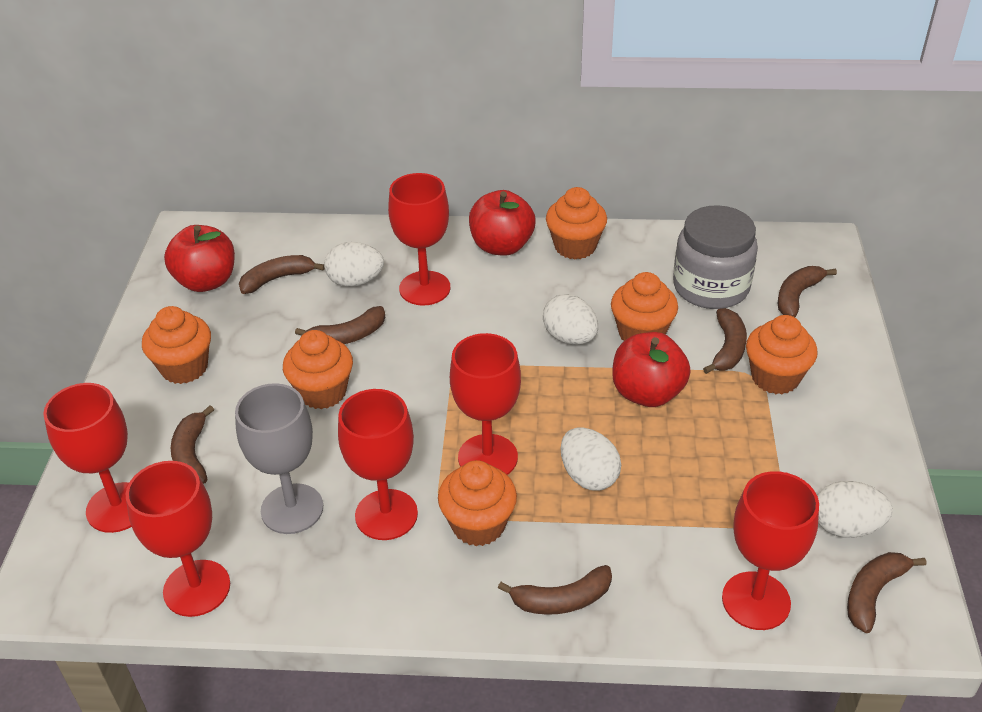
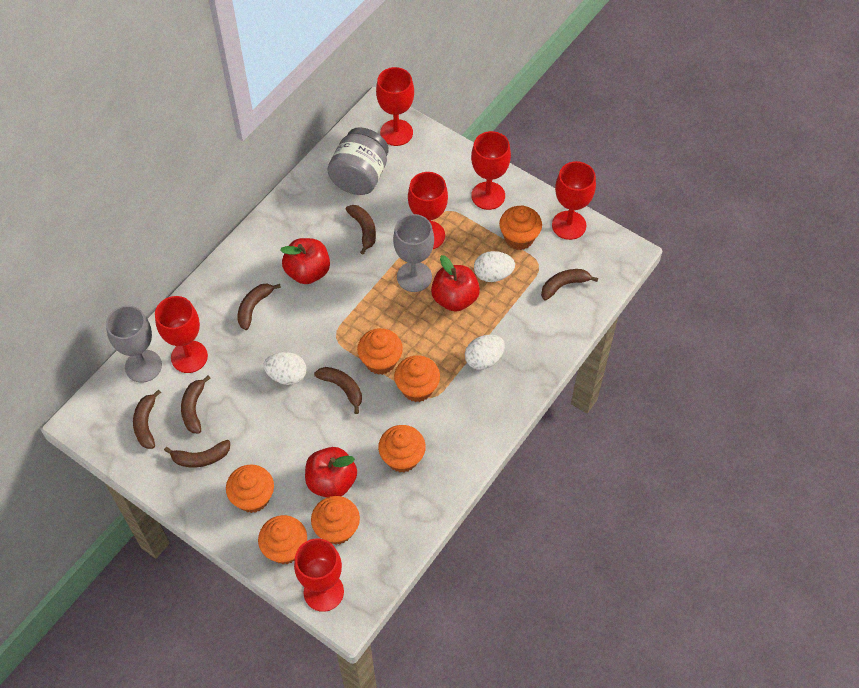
grey goblet: 1 -> 2
orange cupcake: 6 -> 7
white egg: 4 -> 3

